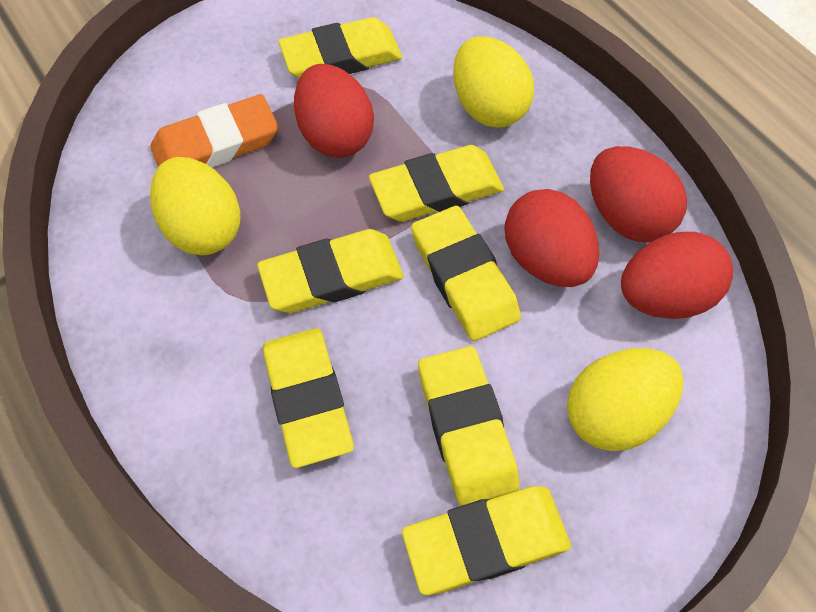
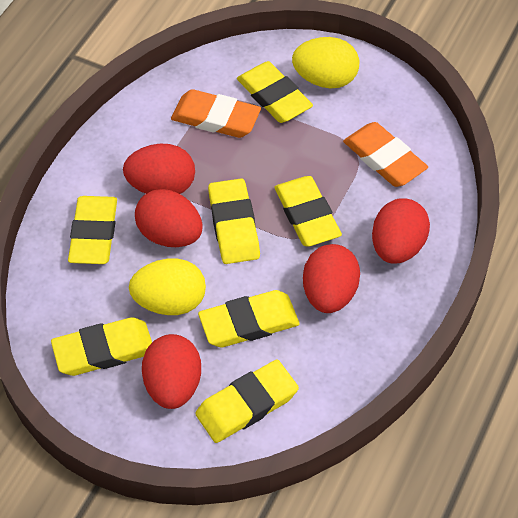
orange eraser: 1 -> 2
red egg: 4 -> 5
yellow egg: 3 -> 2

